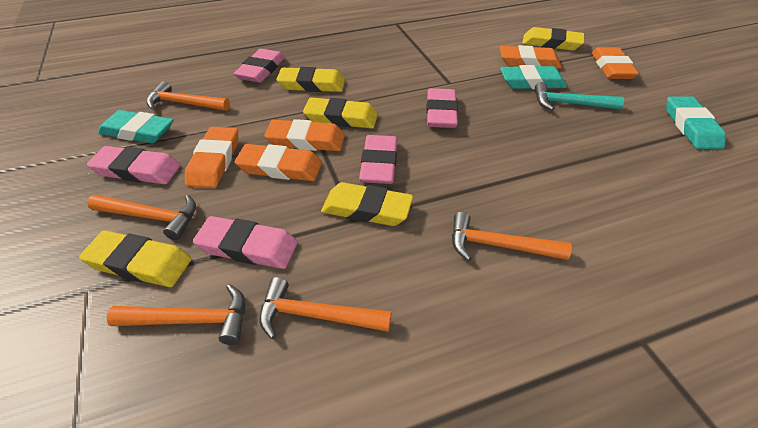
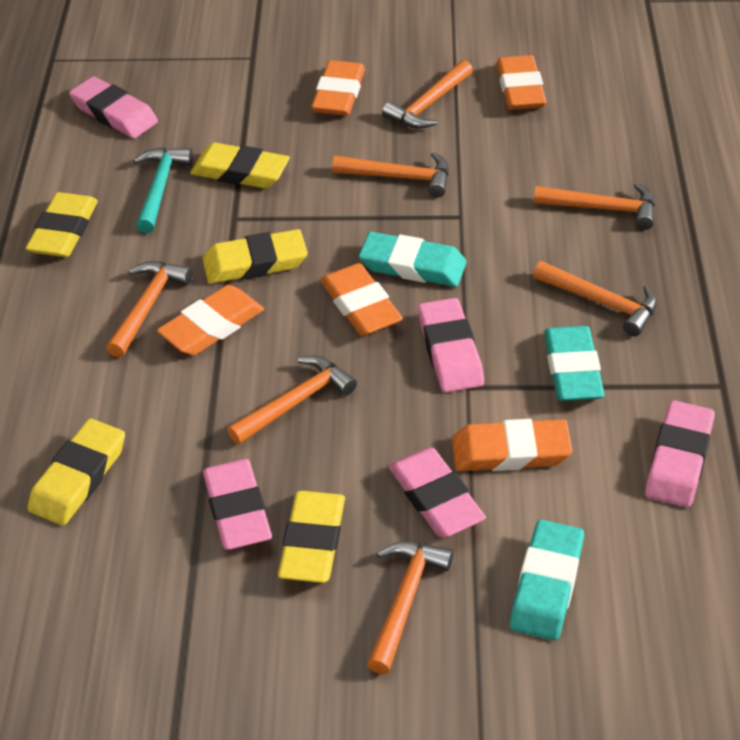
orange hammer: 5 -> 7

